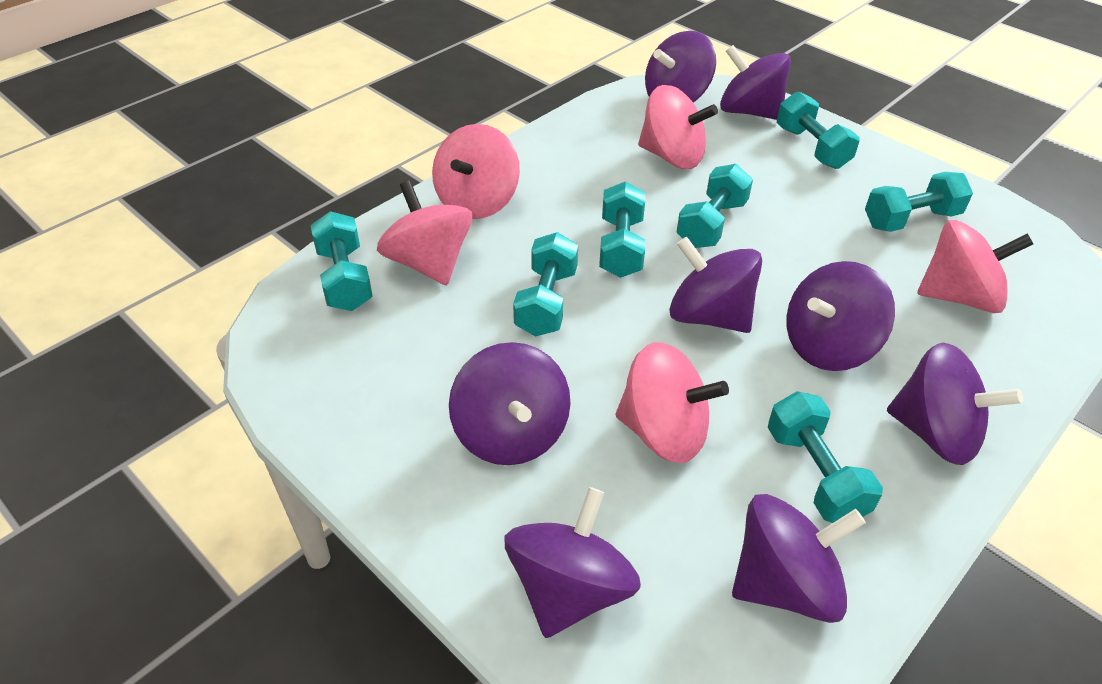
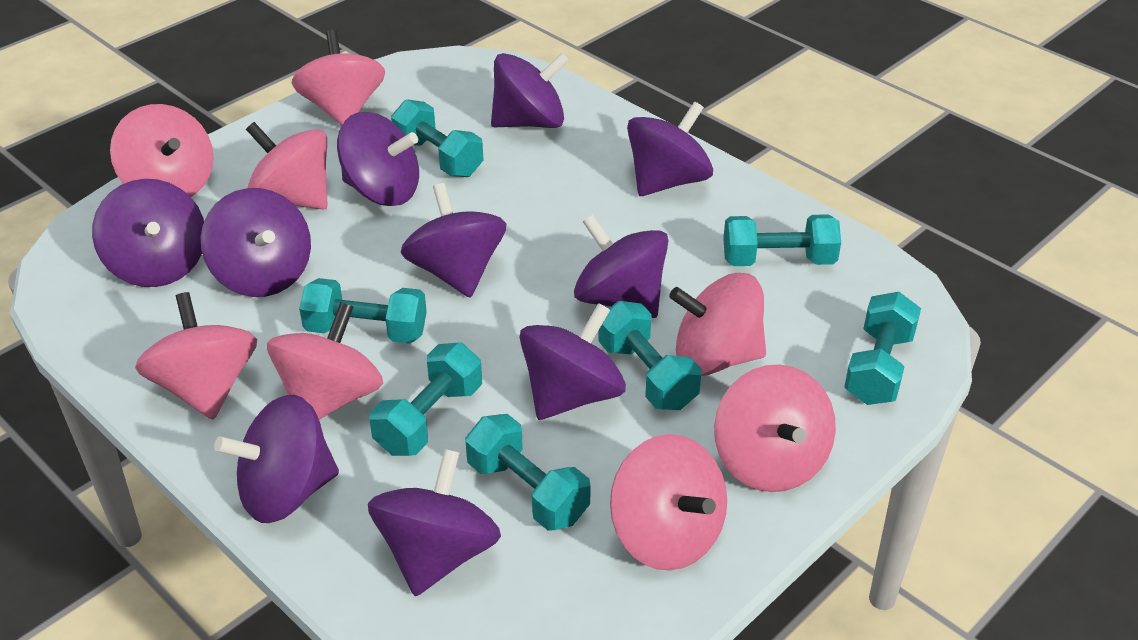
pink spinning top: 5 -> 8
purple spinning top: 8 -> 10

